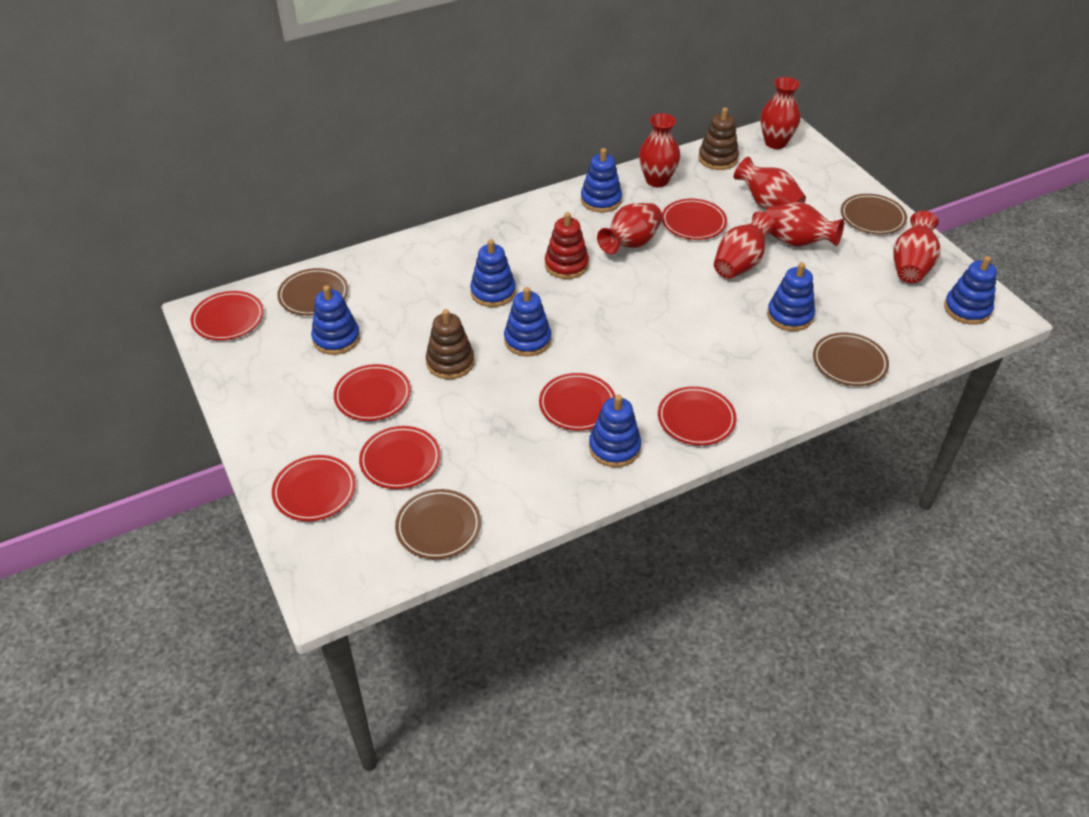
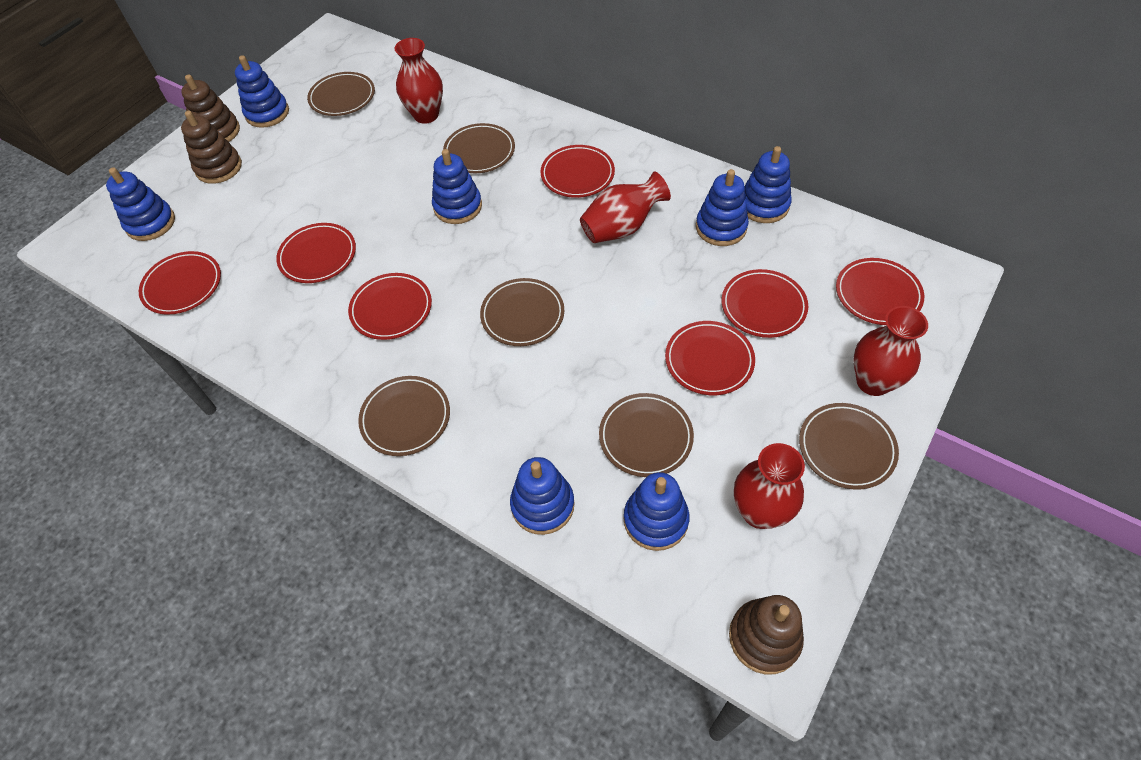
brown plate: 4 -> 6
brown stacking toy: 2 -> 3
red stacking toy: 1 -> 0
red vase: 7 -> 4

